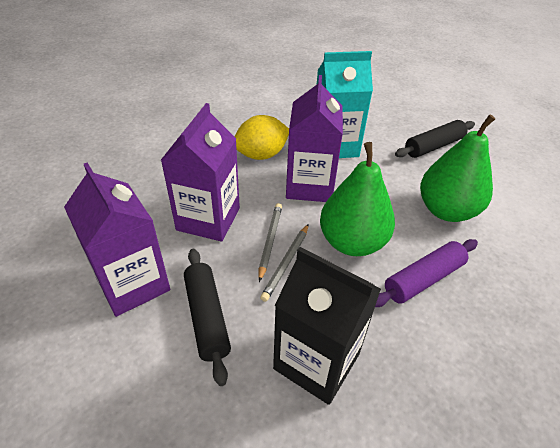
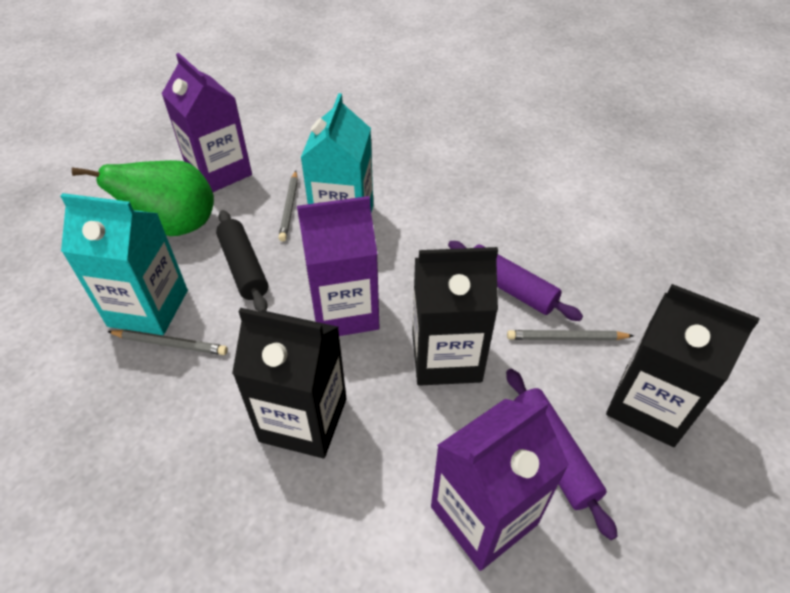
black carton: 1 -> 3
black rolling pin: 2 -> 1
green pear: 2 -> 1
grey pencil: 2 -> 3
purple rolling pin: 1 -> 2
turquoise carton: 1 -> 2
yellow lemon: 1 -> 0

